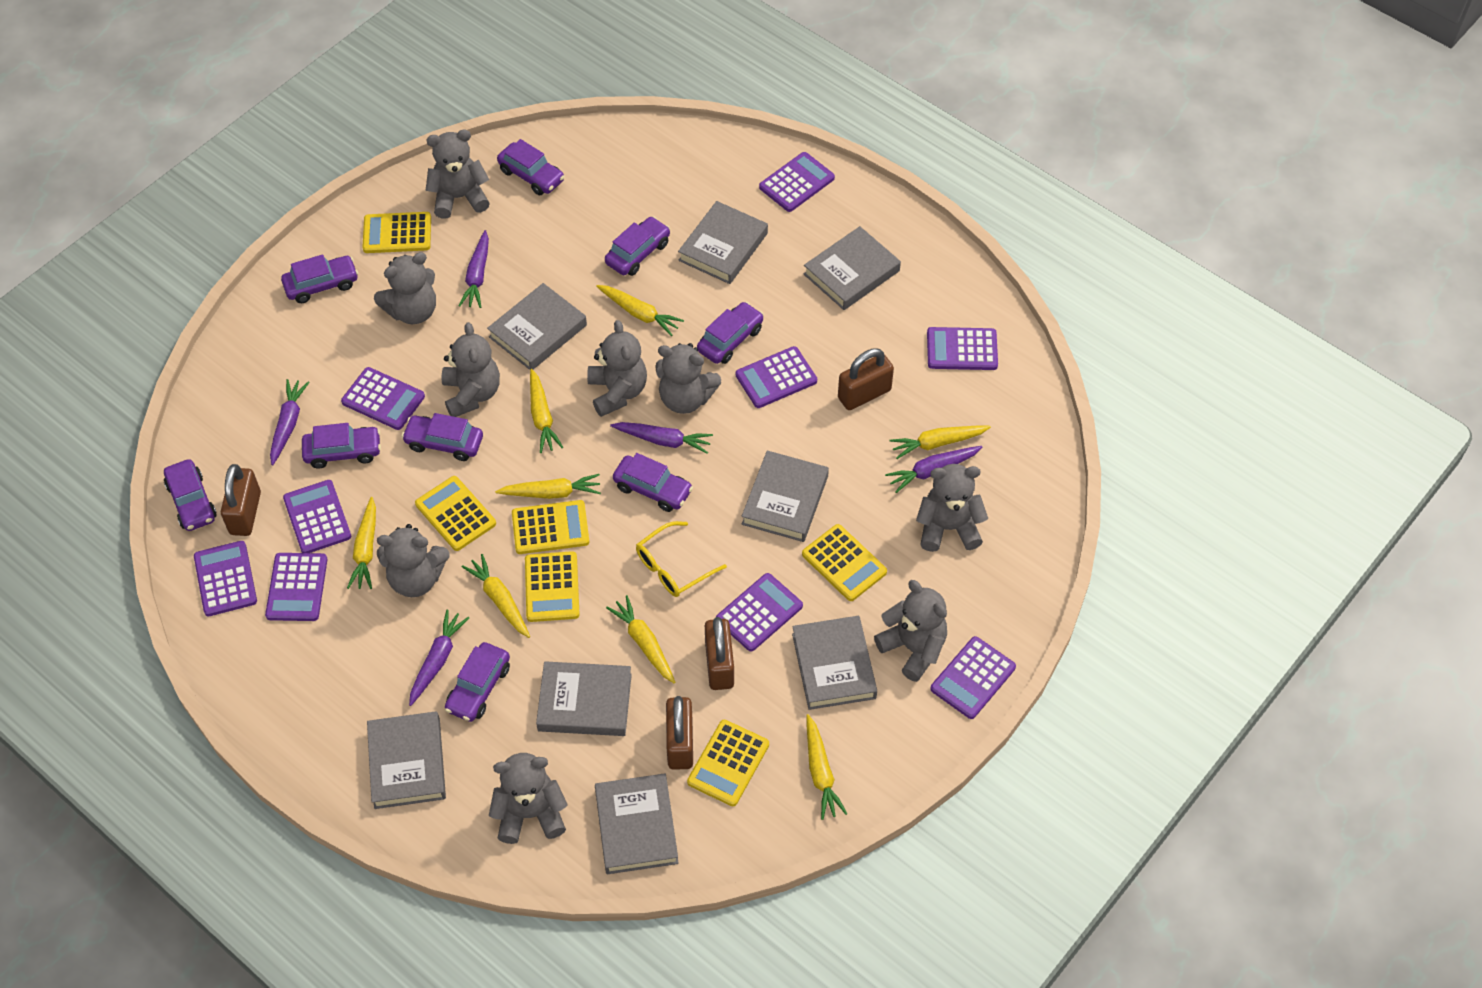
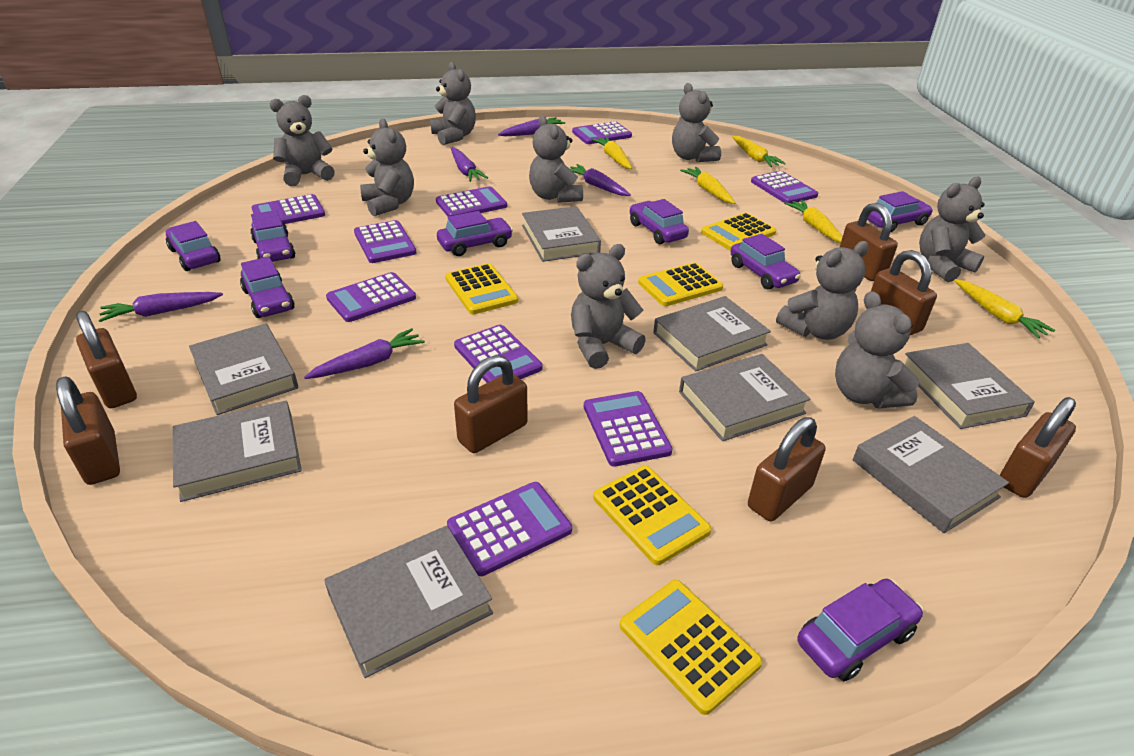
brown padlock: 4 -> 7
purple car: 9 -> 8
yellow calculator: 6 -> 5
yellow carrot: 8 -> 5
yellow glasses: 1 -> 0

